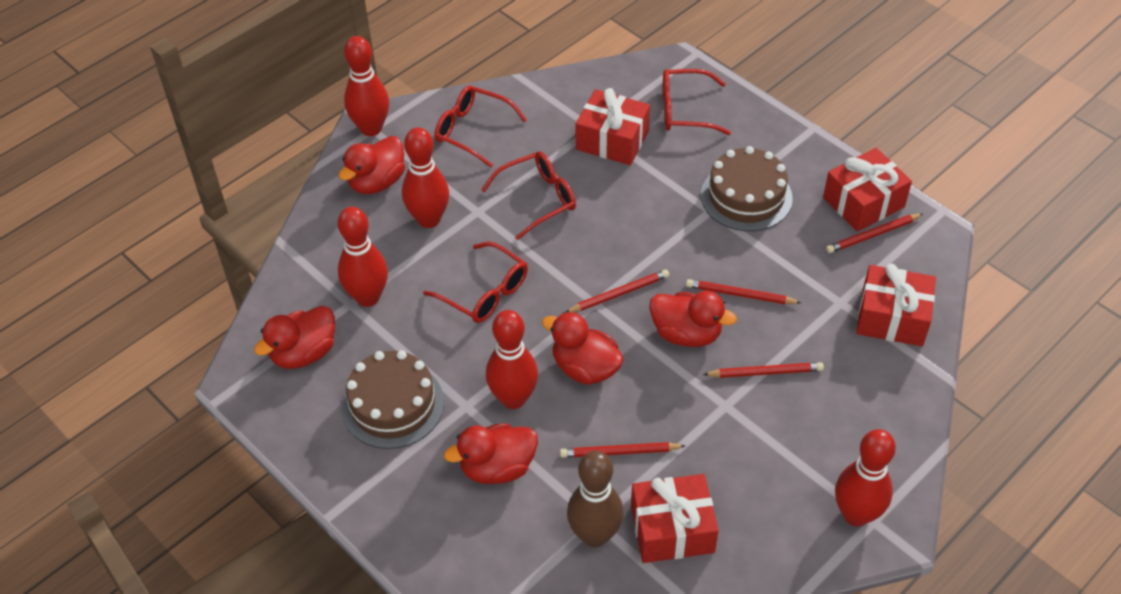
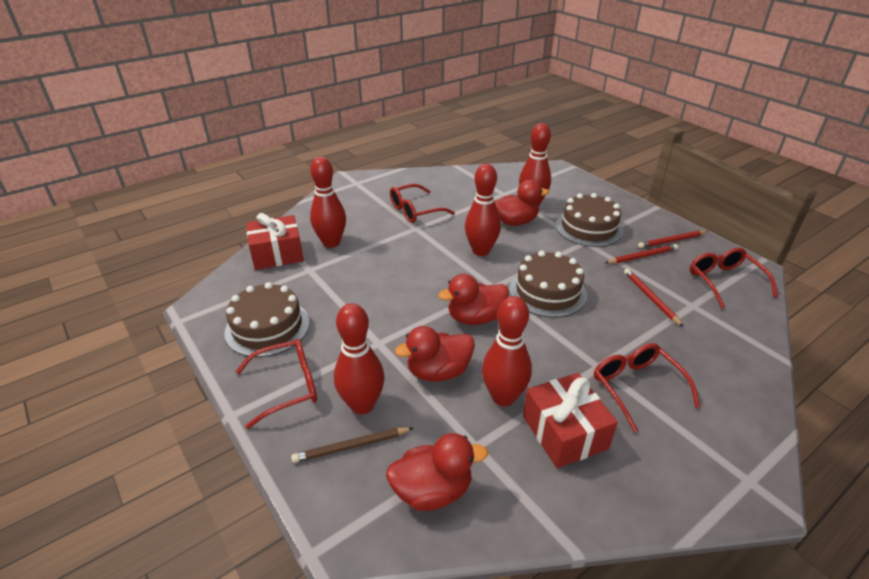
brown bowling pin: 1 -> 0
brown cake: 2 -> 3
brown pencil: 0 -> 1
red duck: 5 -> 4
red gift: 4 -> 2
red pencil: 5 -> 3

